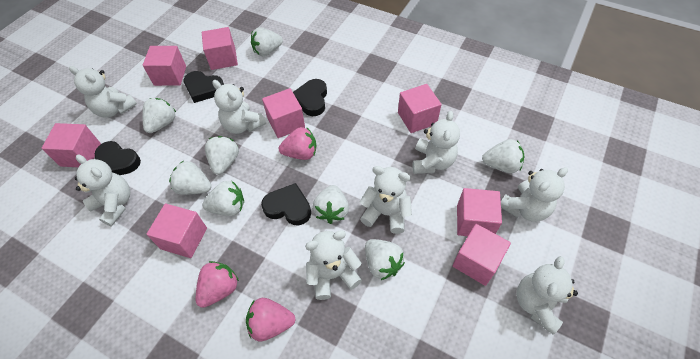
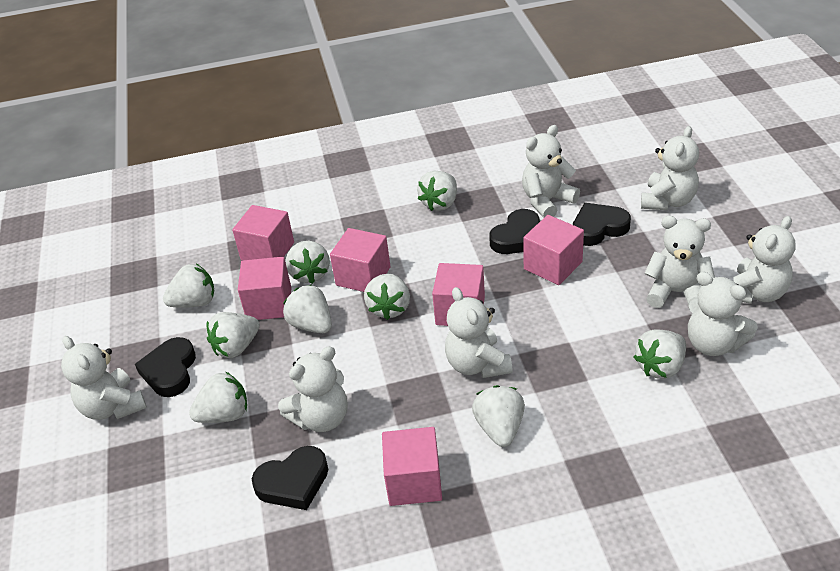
pink cube: 8 -> 6
pink strawberry: 3 -> 0
white strawberry: 8 -> 9

